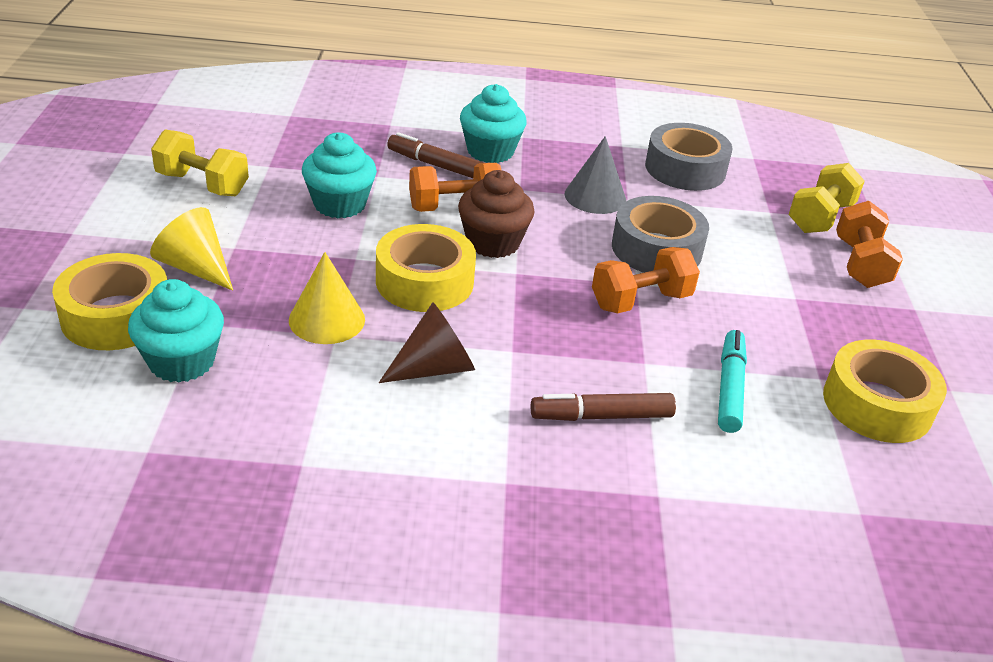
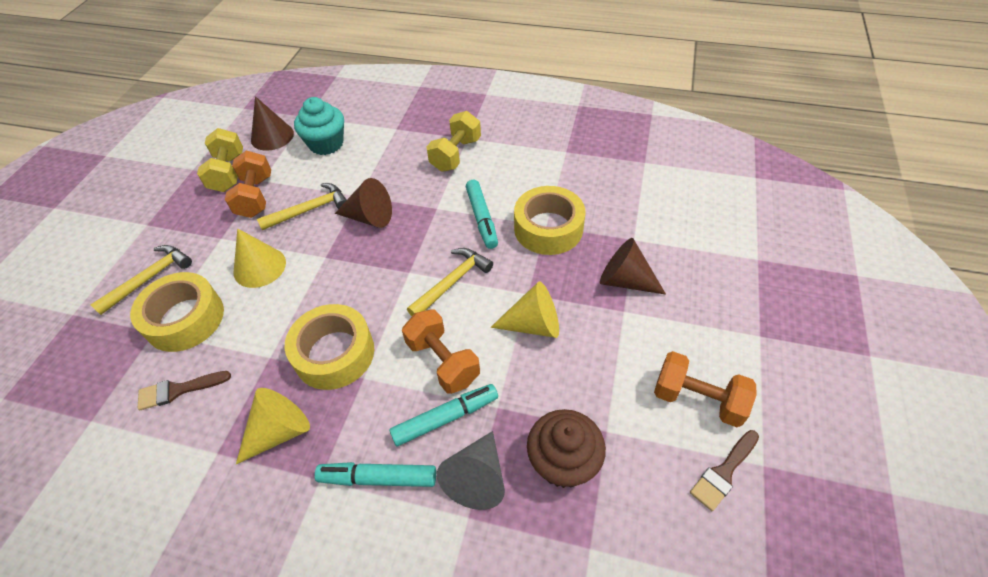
brown brush: 0 -> 2
brown cone: 1 -> 3
brown marker: 2 -> 0
grey tape: 2 -> 0
turquoise cupcake: 3 -> 1
turquoise marker: 1 -> 3
yellow cone: 2 -> 3
yellow hammer: 0 -> 3

